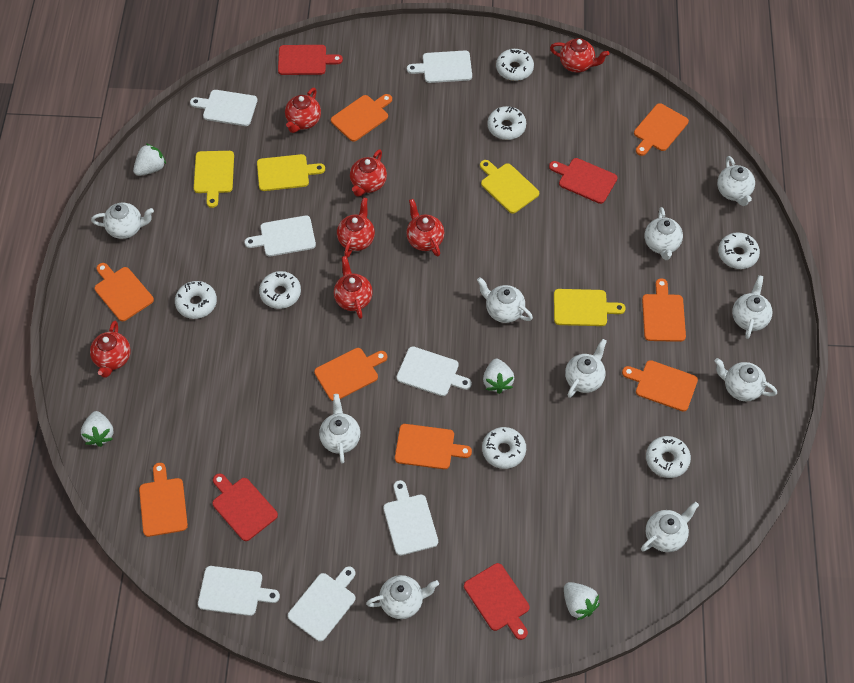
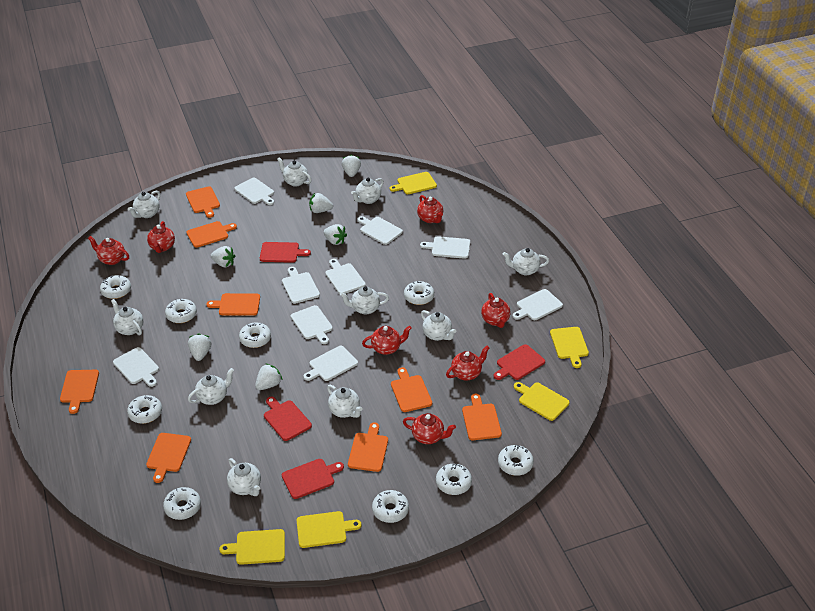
white cutting board: 7 -> 9
white donut: 7 -> 9
white strawberry: 4 -> 6
yellow cutting board: 4 -> 5

